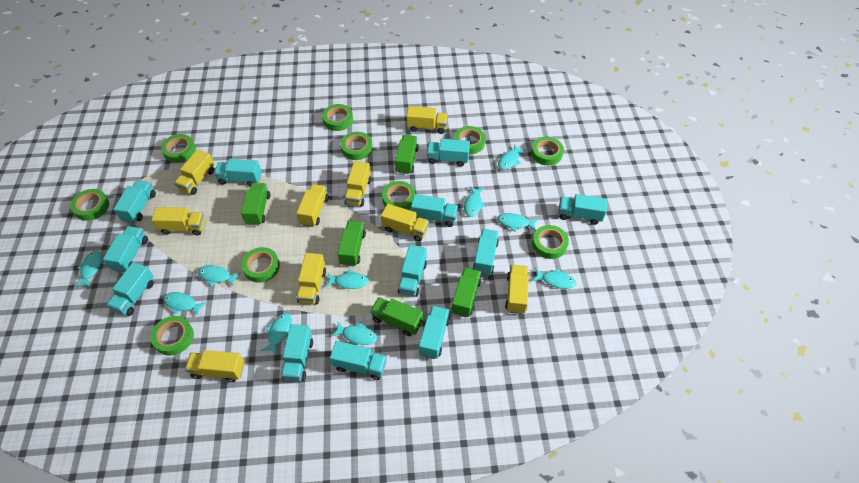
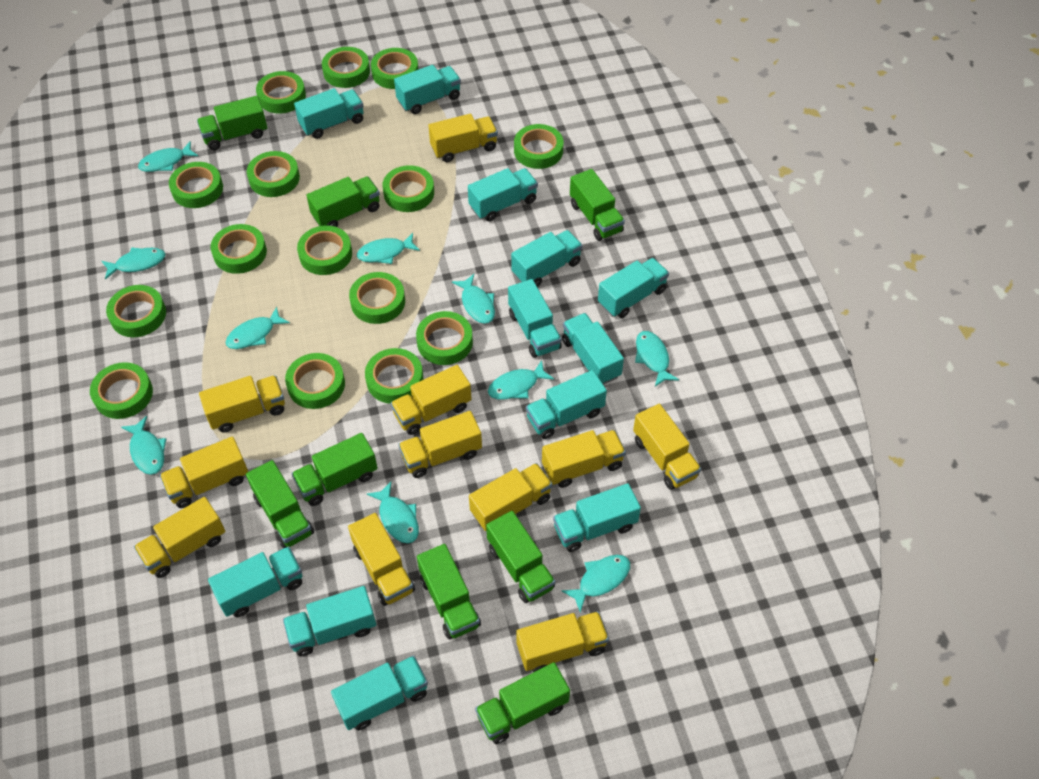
green tape: 10 -> 15
green truck: 5 -> 8
yellow truck: 9 -> 11

